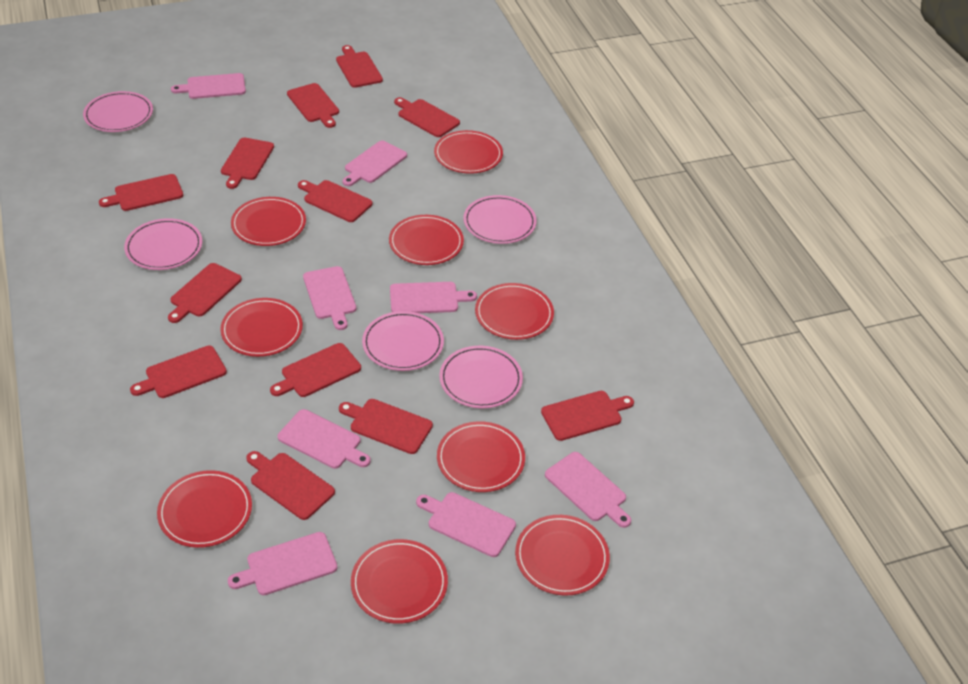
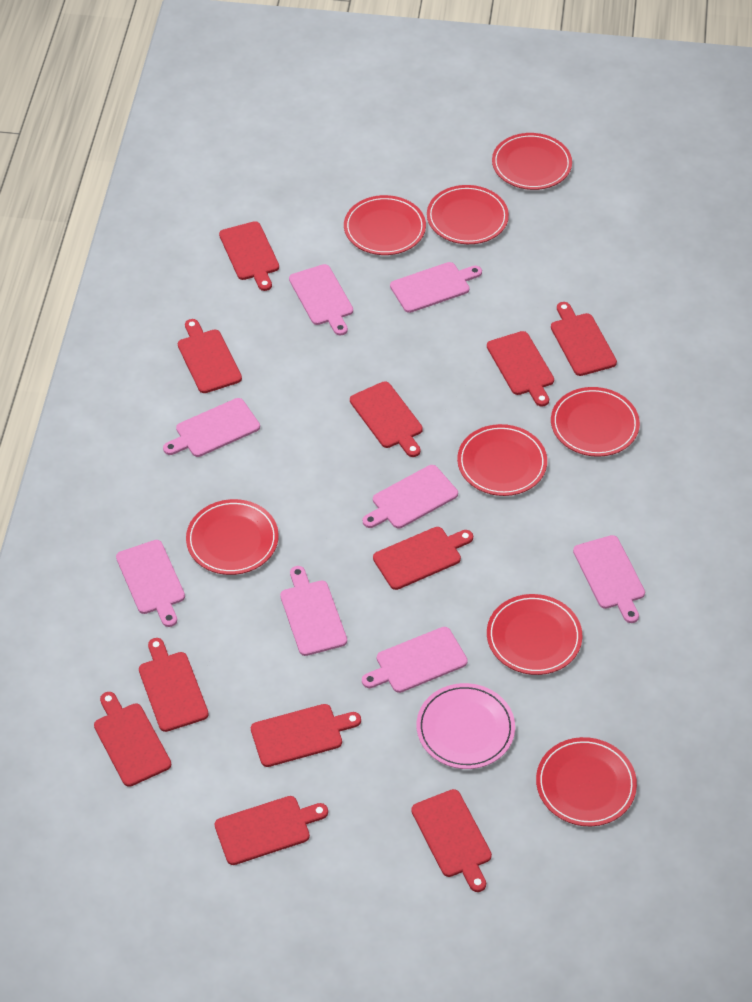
pink plate: 5 -> 1
red cutting board: 12 -> 11
red plate: 9 -> 8

